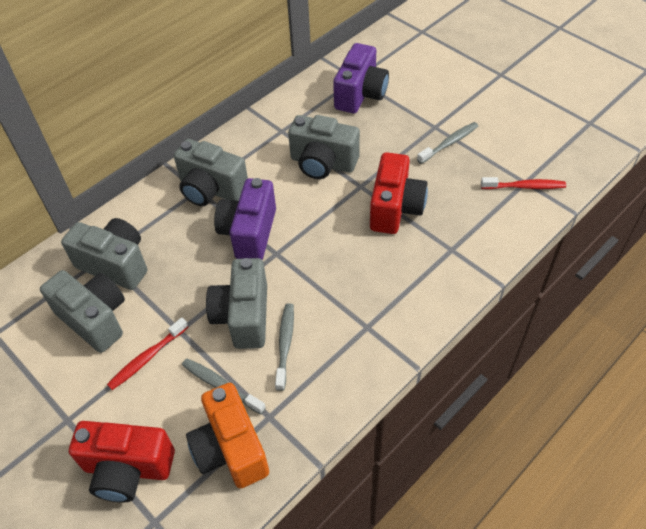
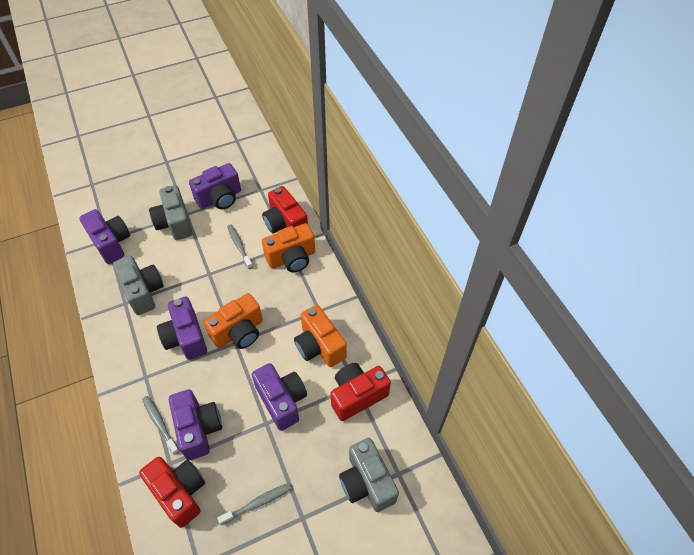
grey camera: 5 -> 3
orange camera: 1 -> 3
purple camera: 2 -> 5
red camera: 2 -> 3
red toothbrush: 2 -> 0

